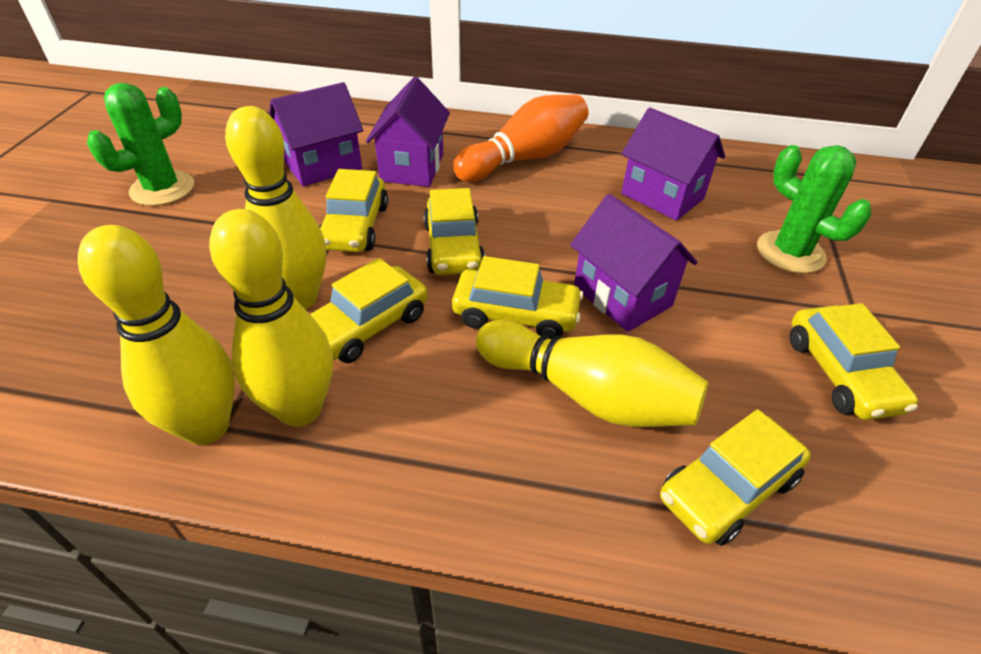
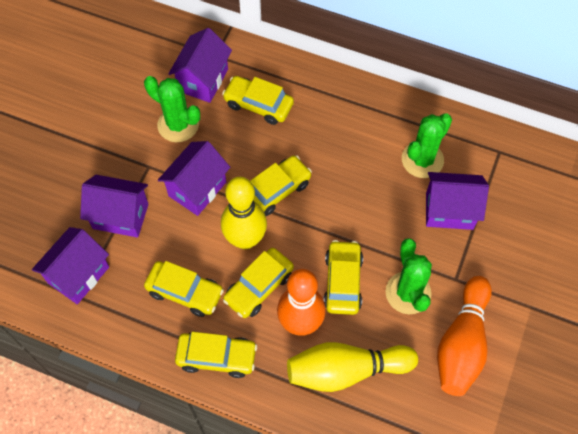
green cactus: 2 -> 3
orange bowling pin: 1 -> 2
purple house: 4 -> 5
yellow bowling pin: 4 -> 2

